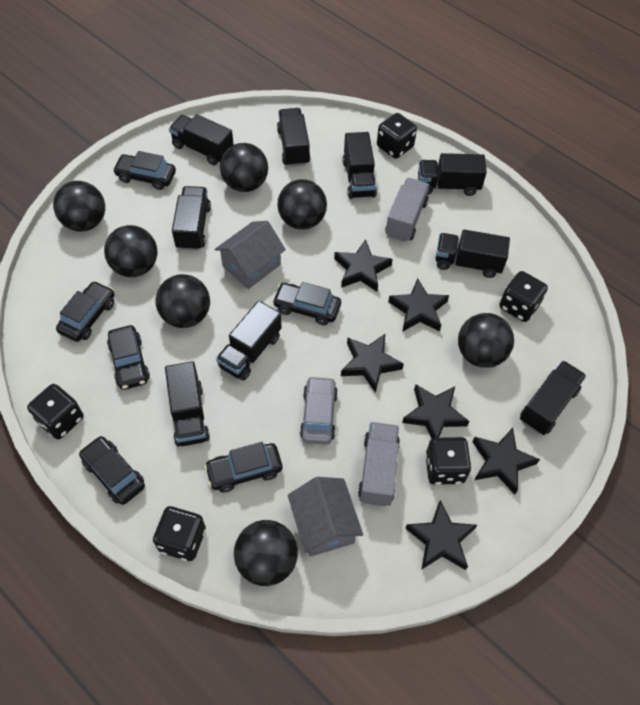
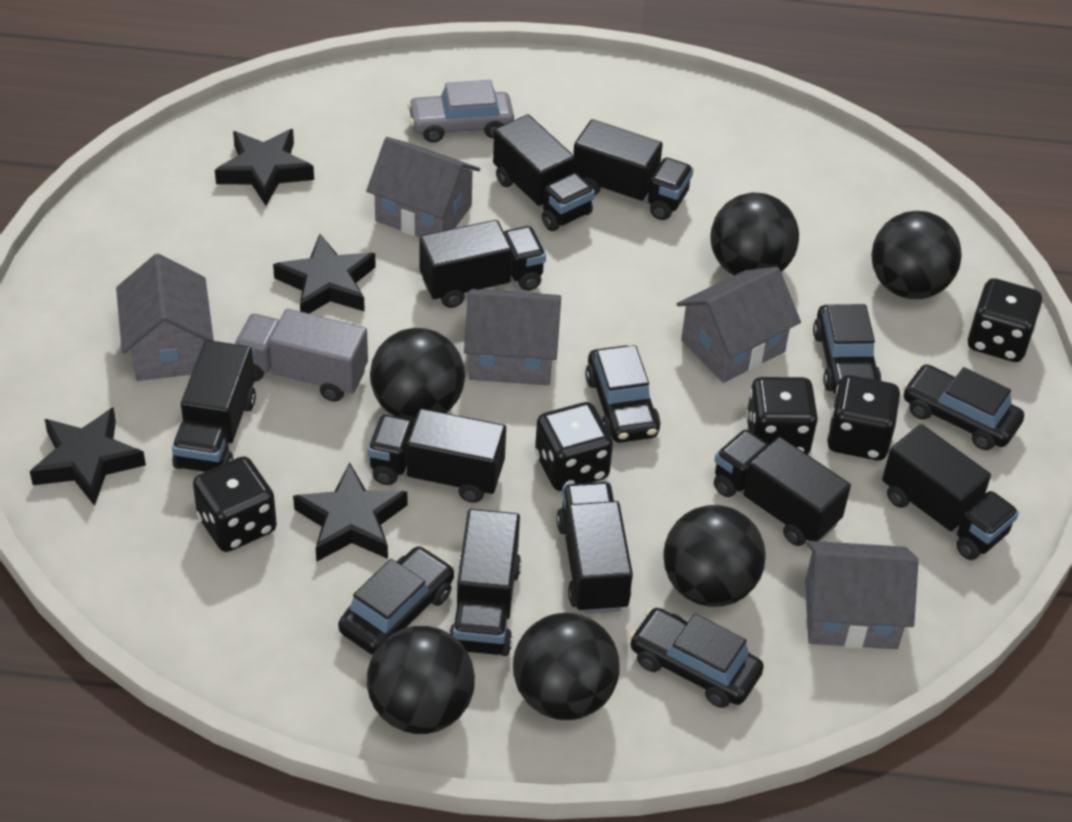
black ball: 7 -> 6
black car: 6 -> 5
black star: 6 -> 4
grey house: 2 -> 5
grey truck: 2 -> 1

